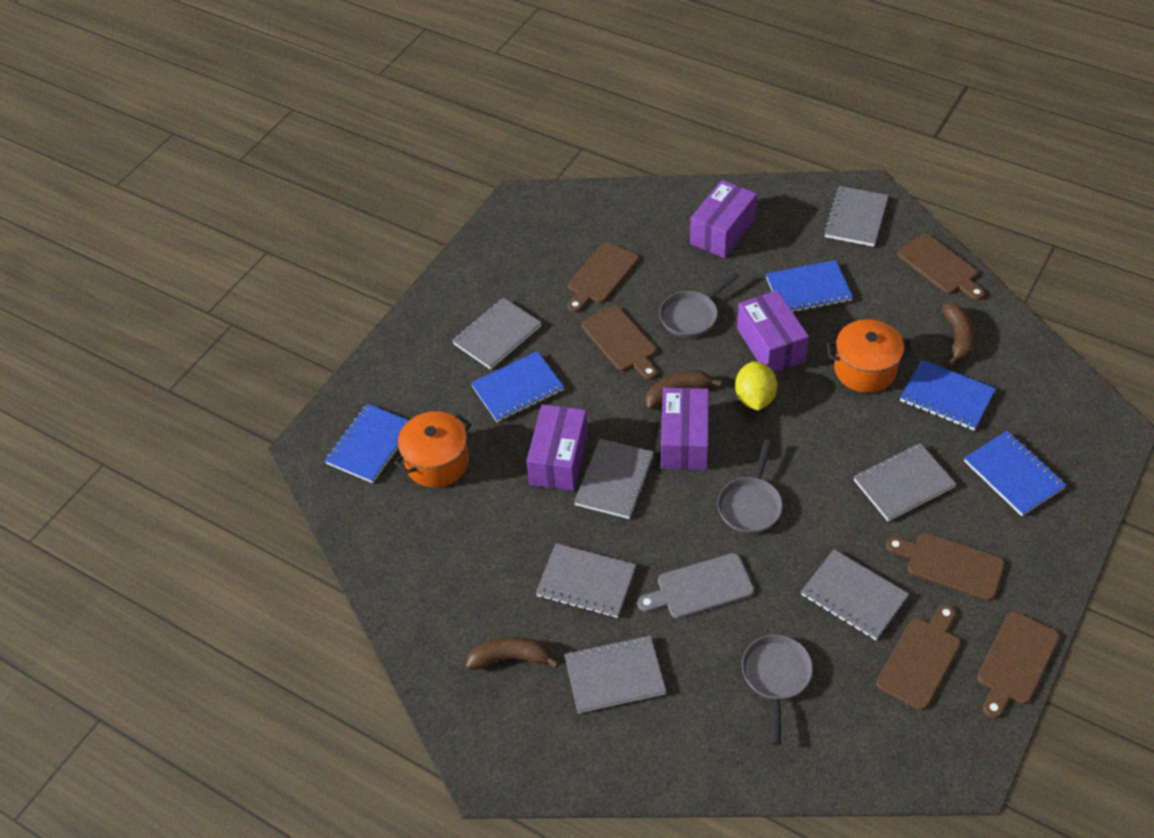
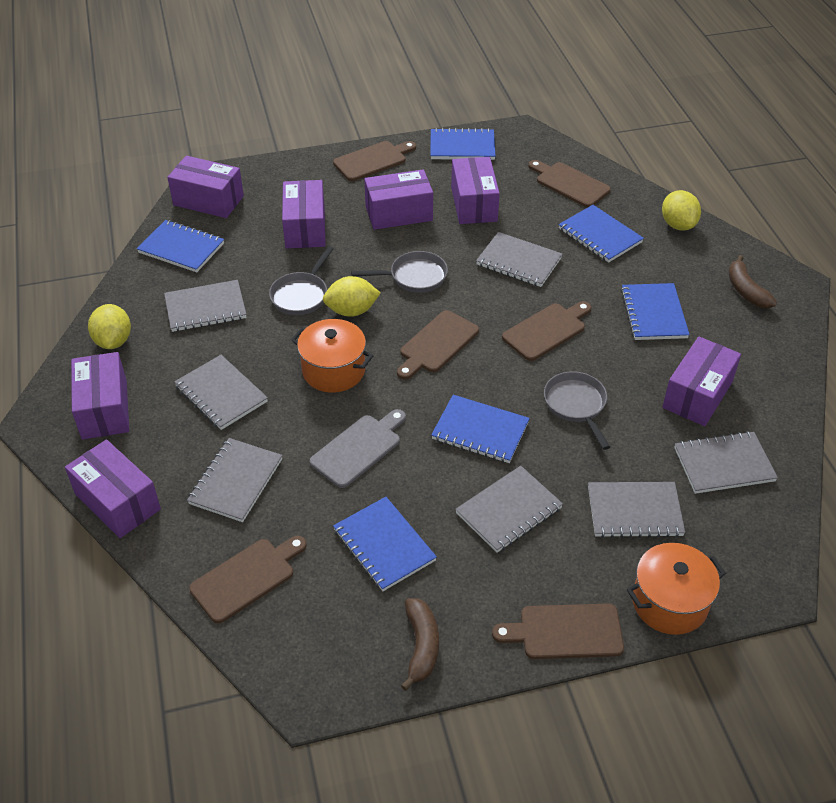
blue notebook: 5 -> 6
brown banana: 3 -> 2
purple box: 4 -> 7
yellow lemon: 1 -> 3

